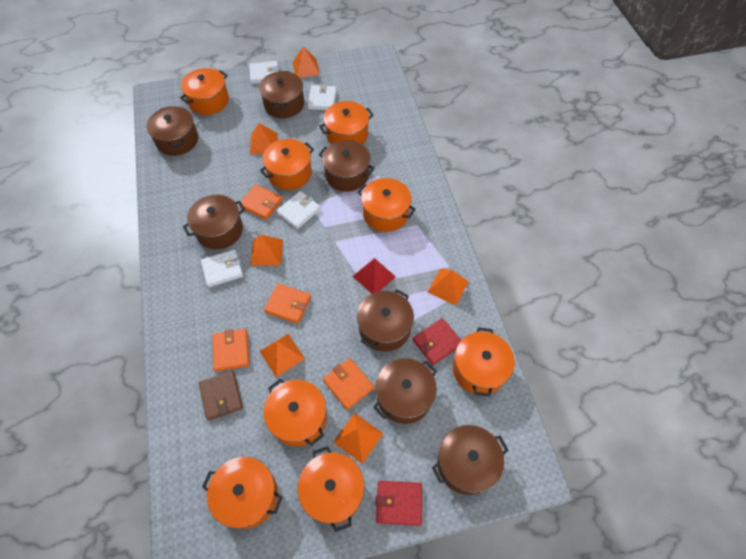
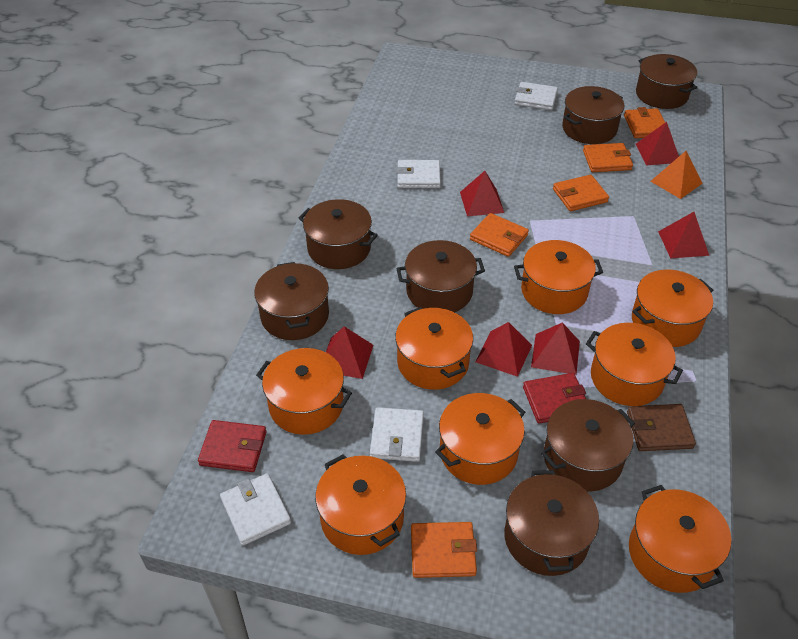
orange pyramid: 6 -> 1
orange wallet: 4 -> 5
red pyramid: 1 -> 6

